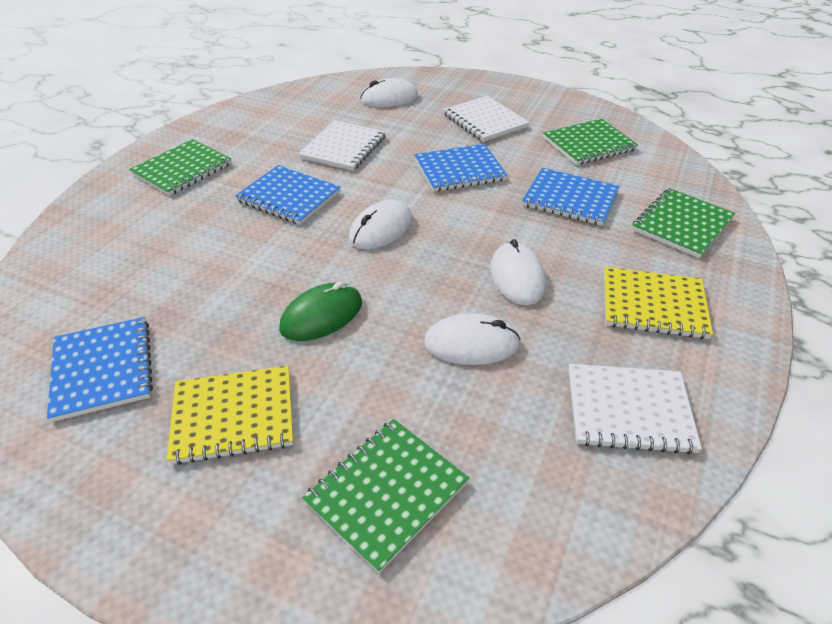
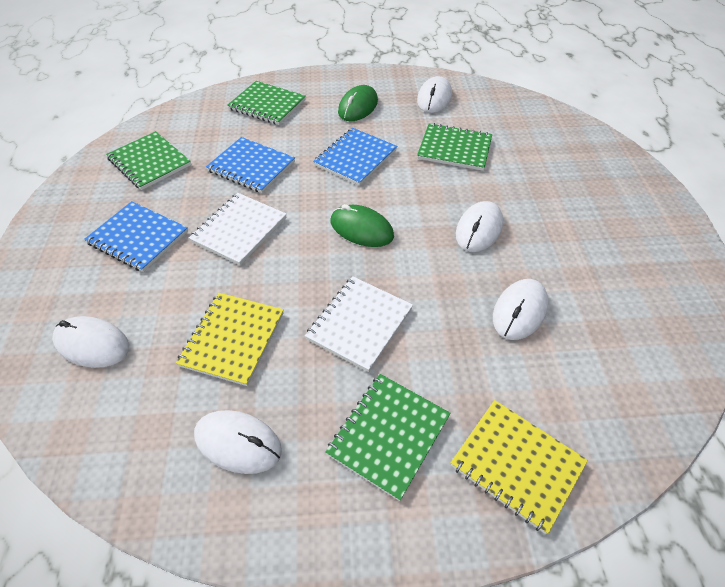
blue notebook: 4 -> 3
green mouse: 1 -> 2
white mouse: 4 -> 5
white notebook: 3 -> 2

